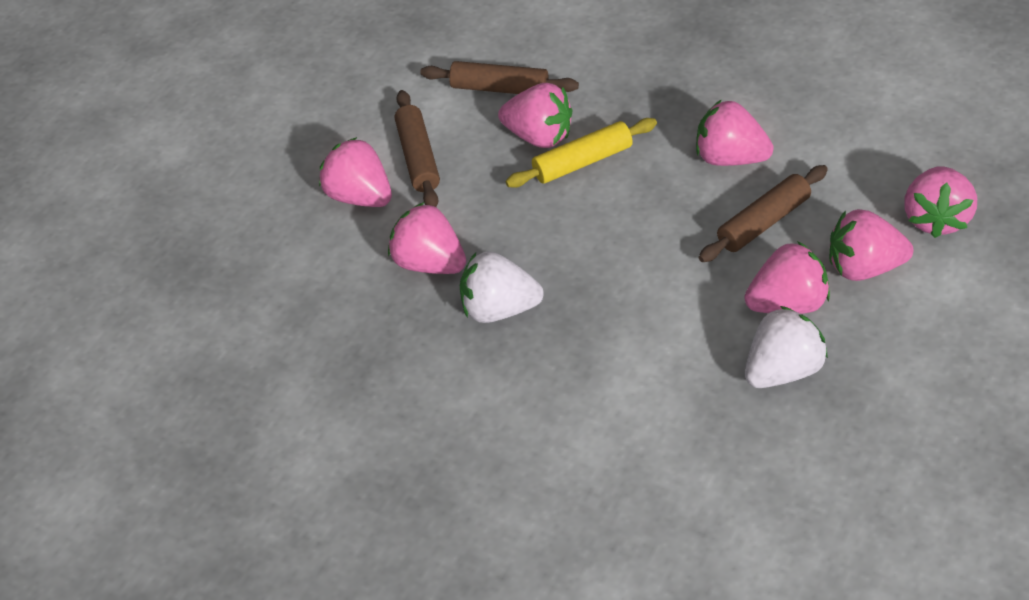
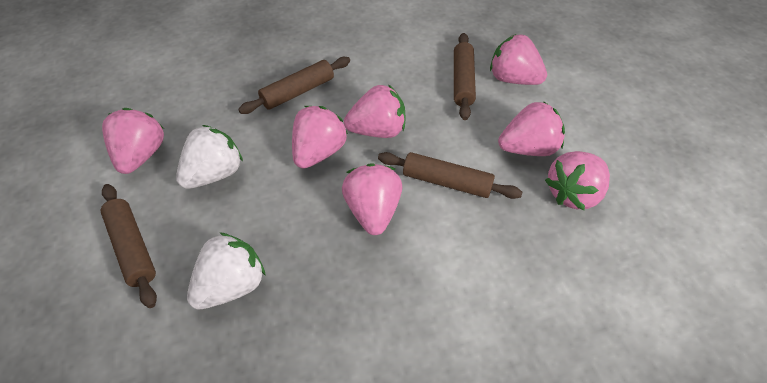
brown rolling pin: 3 -> 4
yellow rolling pin: 1 -> 0

